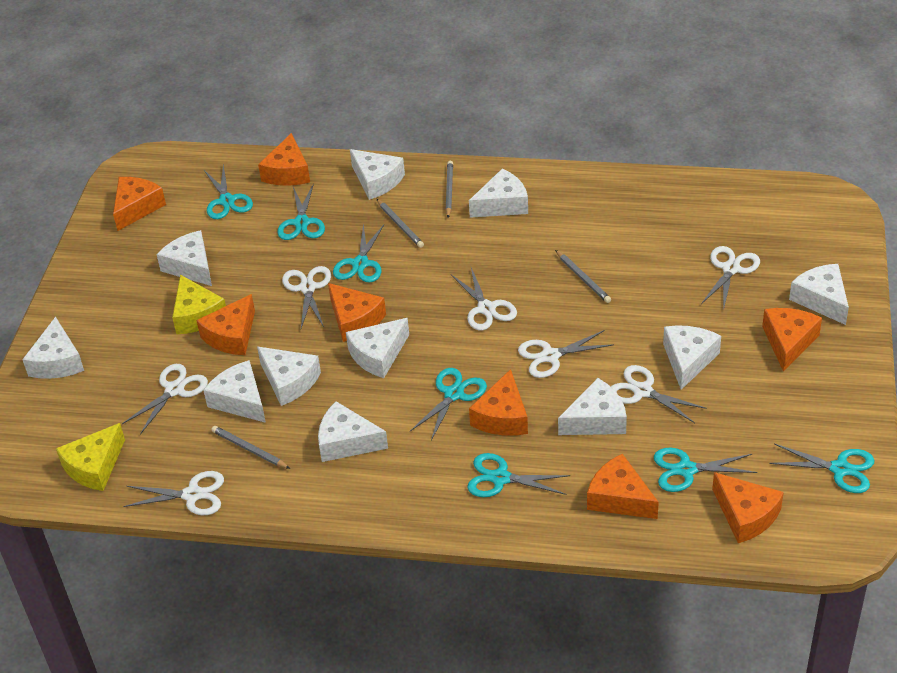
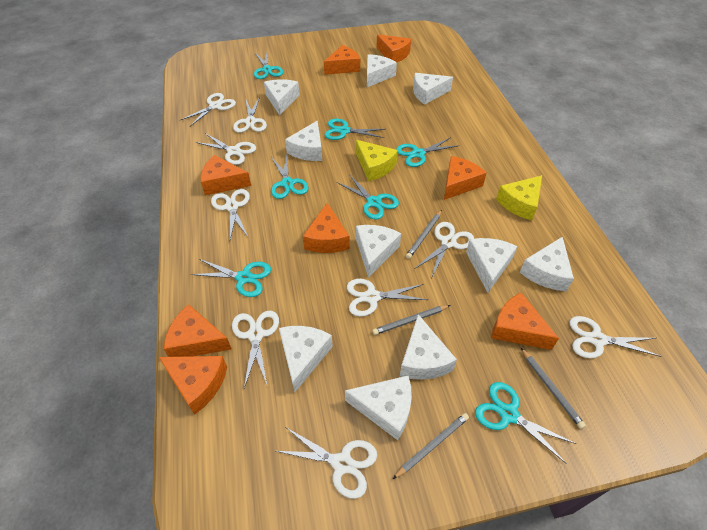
white cheese: 11 -> 10
white scissors: 7 -> 9

